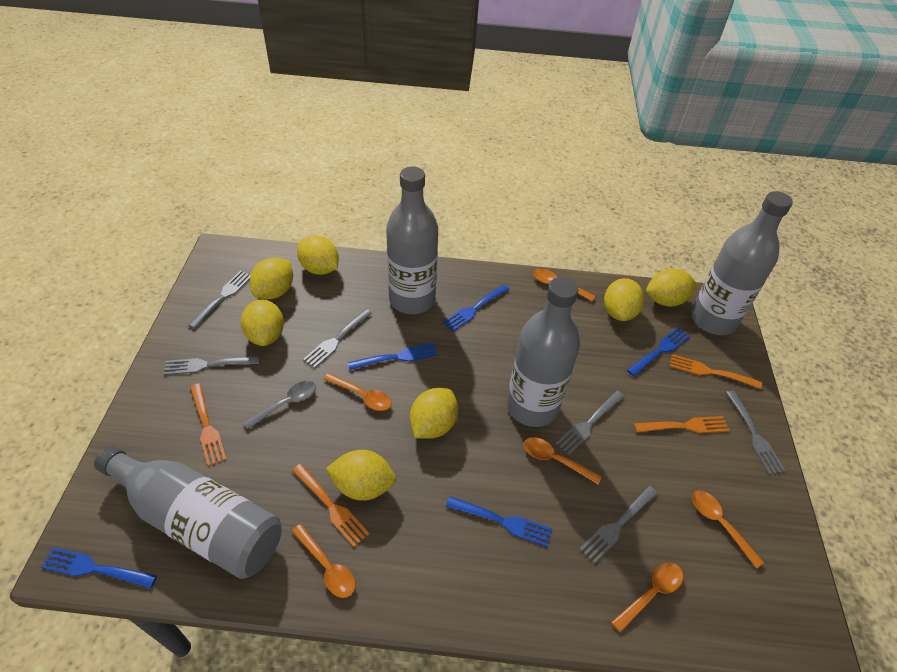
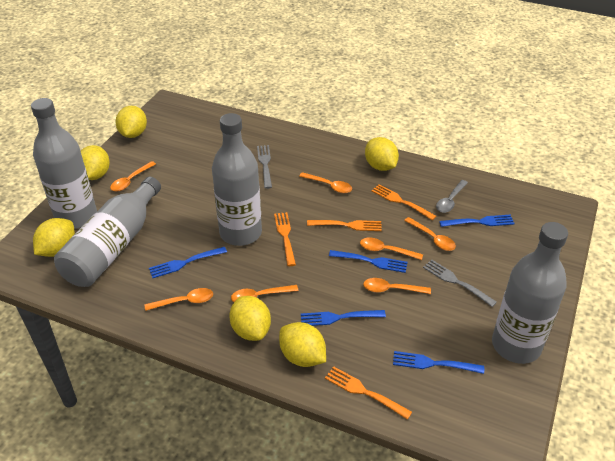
grey fork: 6 -> 2
orange spoon: 6 -> 7
yellow lemon: 7 -> 6

